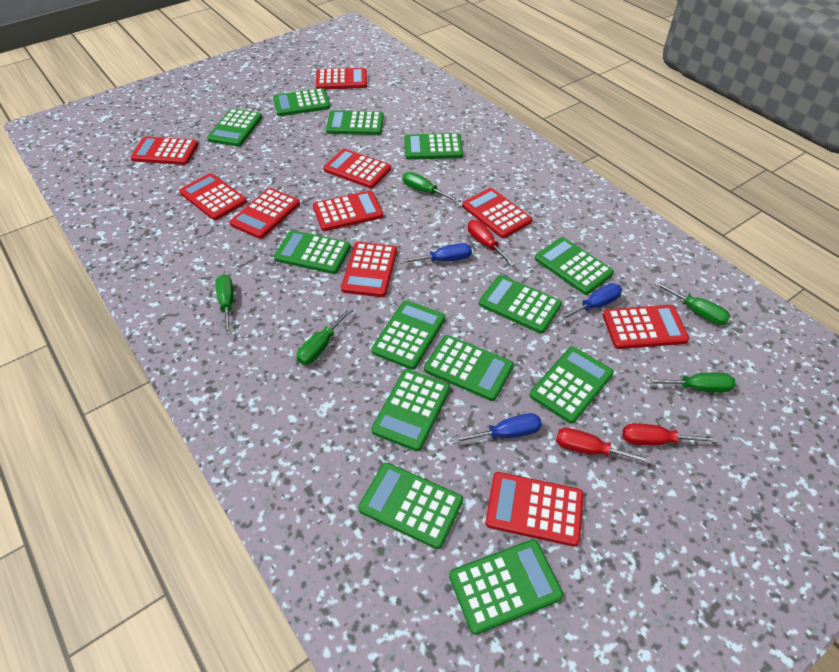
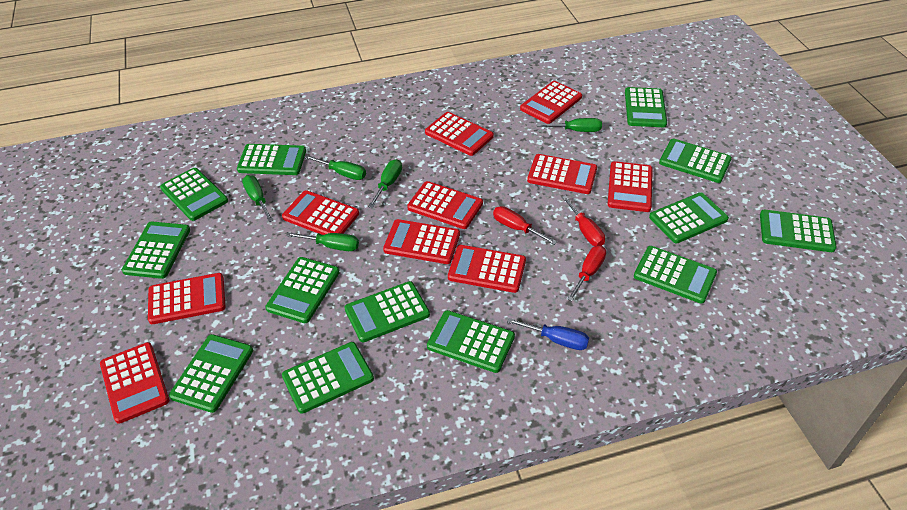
blue screwdriver: 3 -> 1

